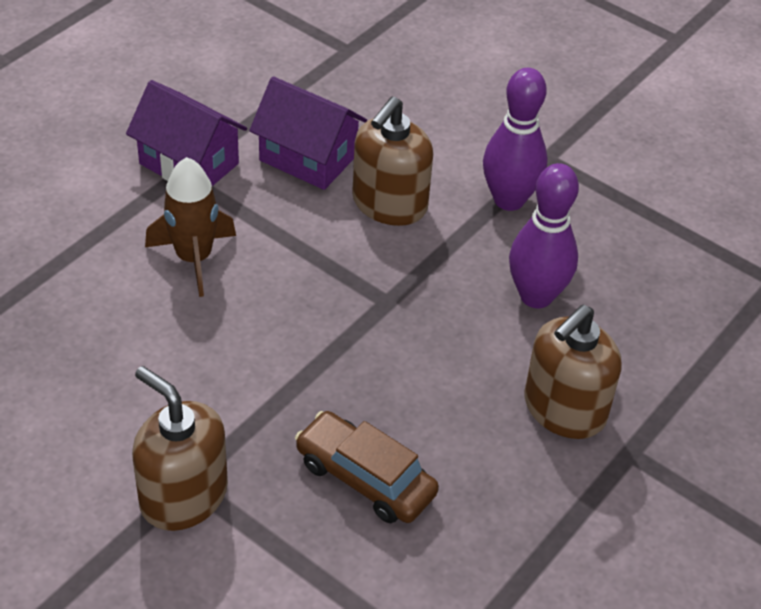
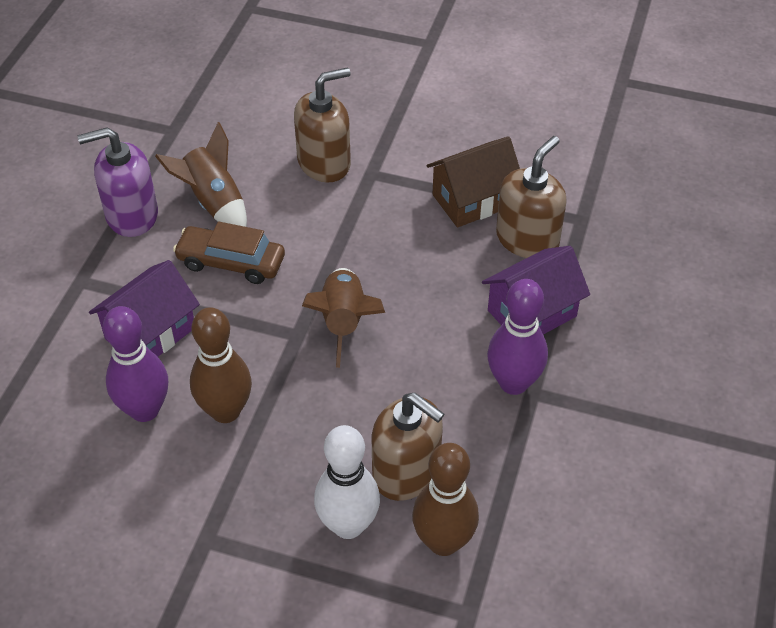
brown bowling pin: 0 -> 2
brown house: 0 -> 1
brown rocket: 1 -> 2
purple soap dispenser: 0 -> 1
white bowling pin: 0 -> 1

